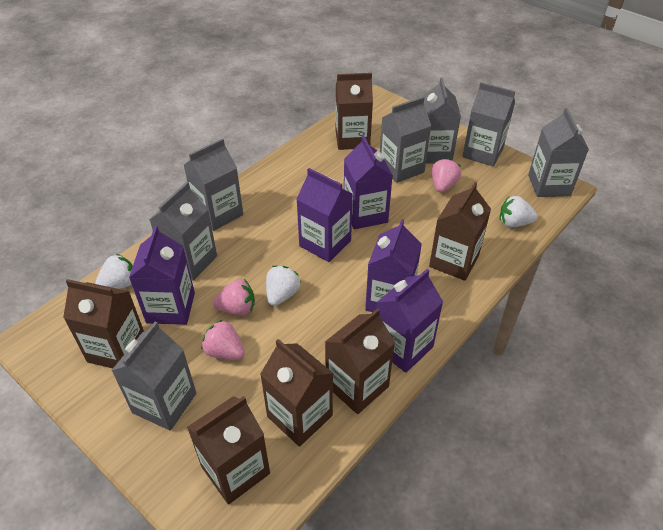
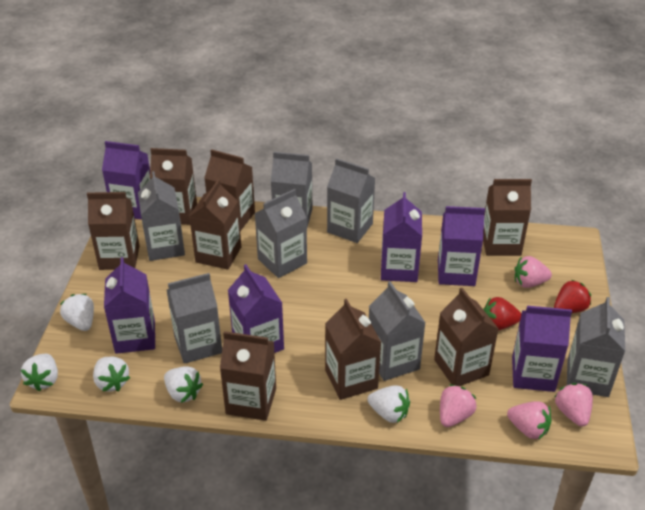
brown carton: 6 -> 8
pink strawberry: 3 -> 4
purple carton: 5 -> 6
red strawberry: 0 -> 2
white strawberry: 3 -> 5

